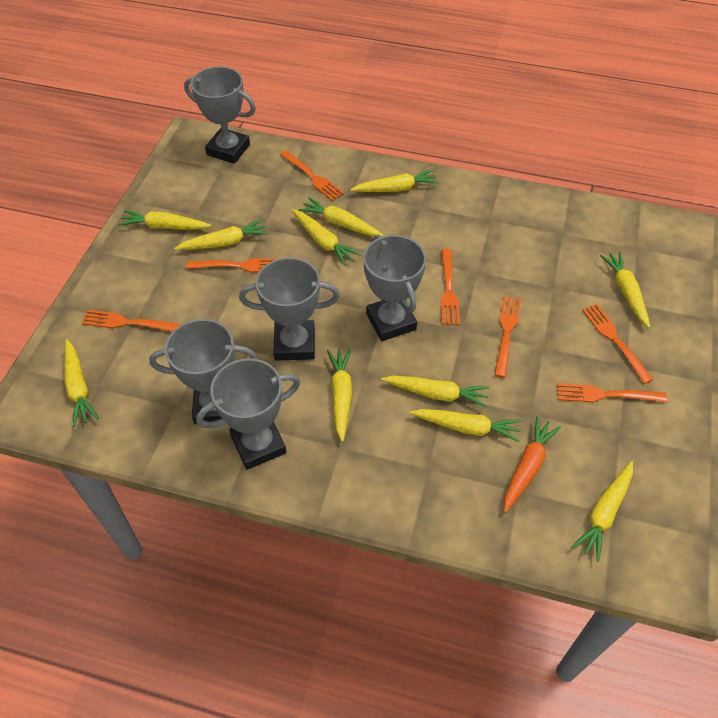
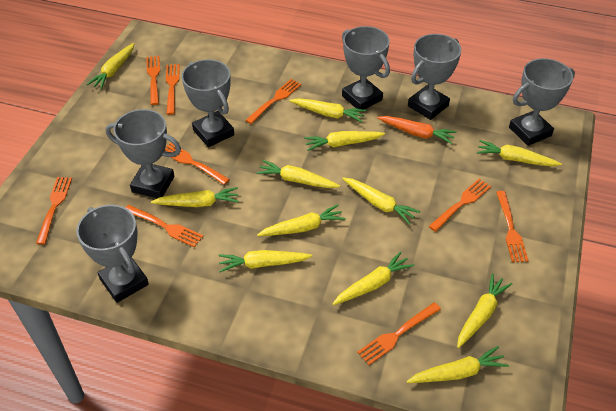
grey trophy: 5 -> 6
orange fork: 7 -> 9
yellow carrot: 11 -> 12

